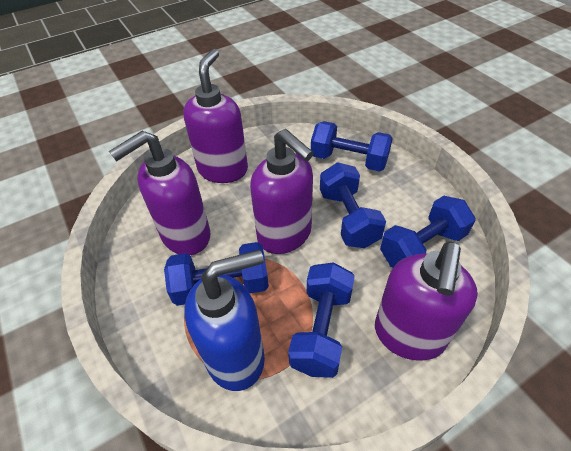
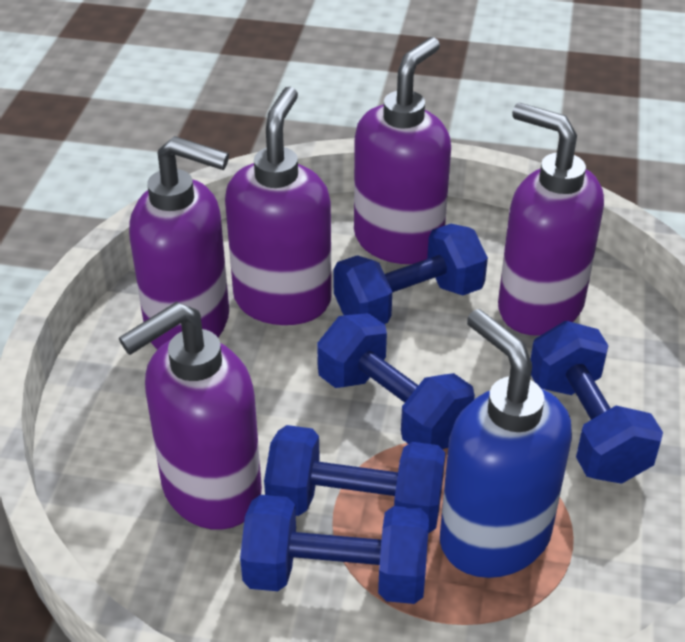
purple soap dispenser: 4 -> 5

